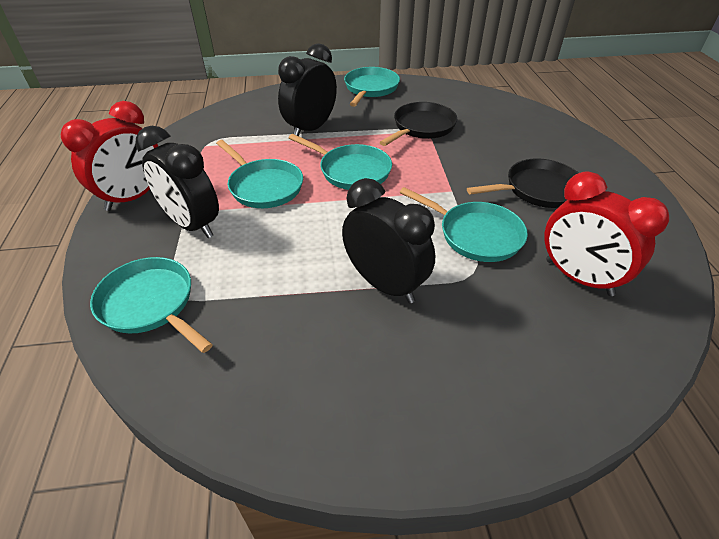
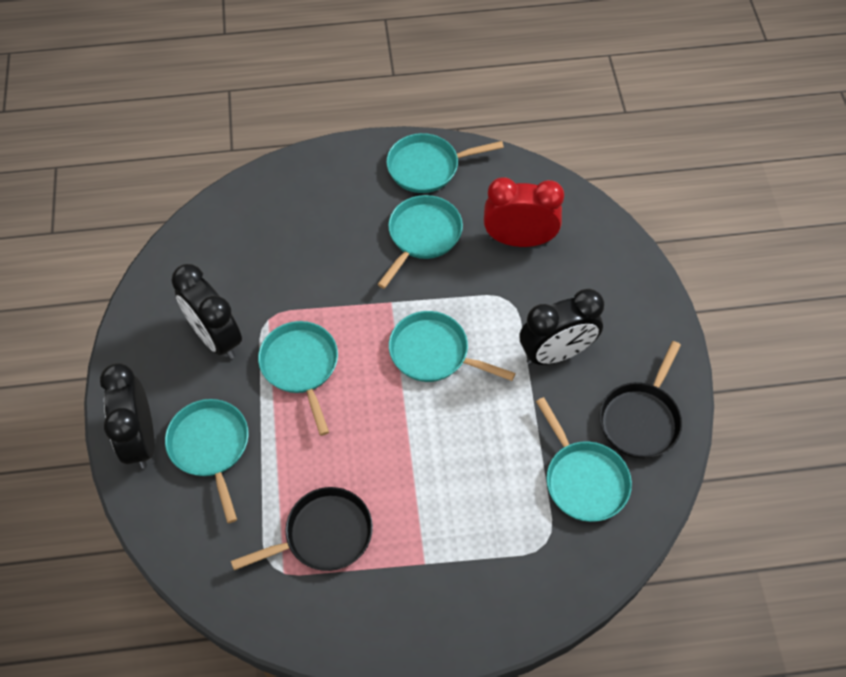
red clock: 2 -> 1
turquoise pan: 5 -> 6

